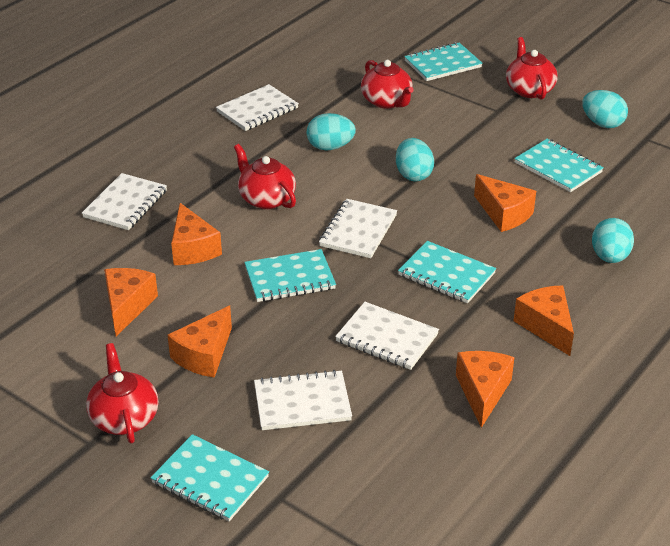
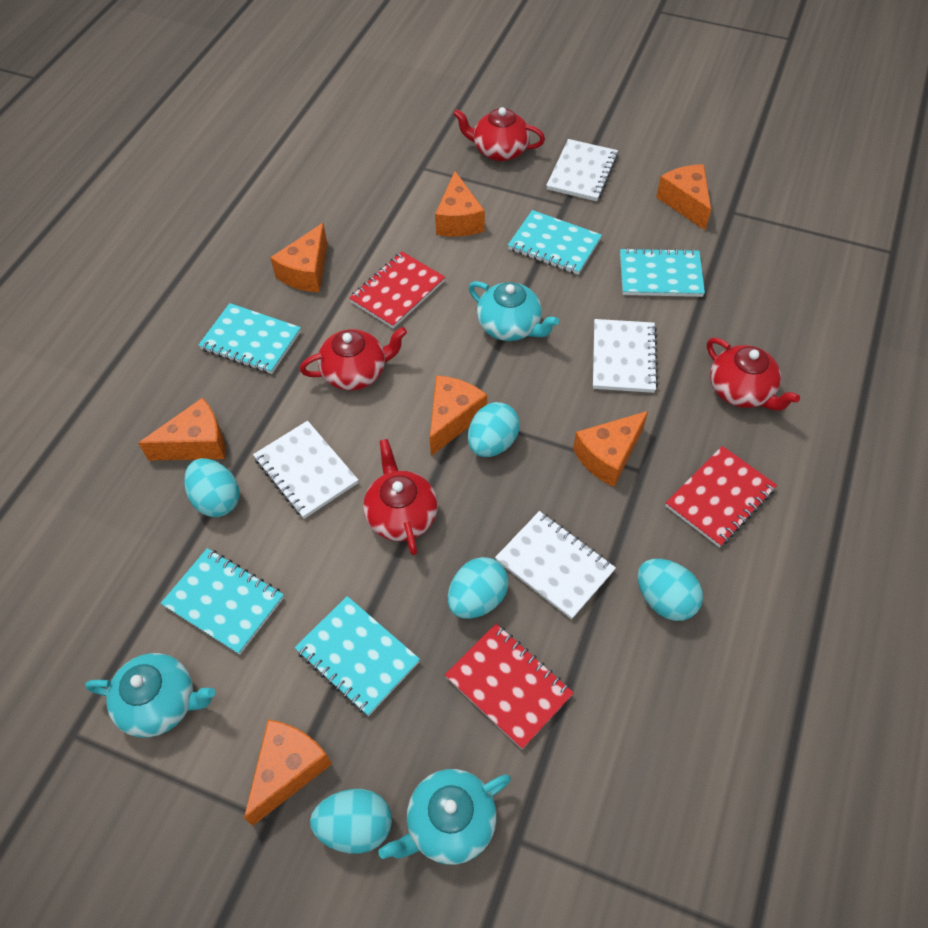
orange cheese: 6 -> 7
red notebook: 0 -> 3
turquoise egg: 4 -> 5
turquoise teapot: 0 -> 3
white notebook: 5 -> 4

